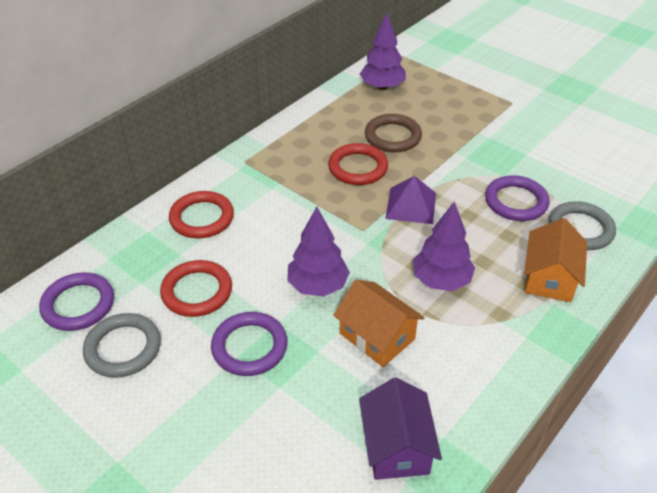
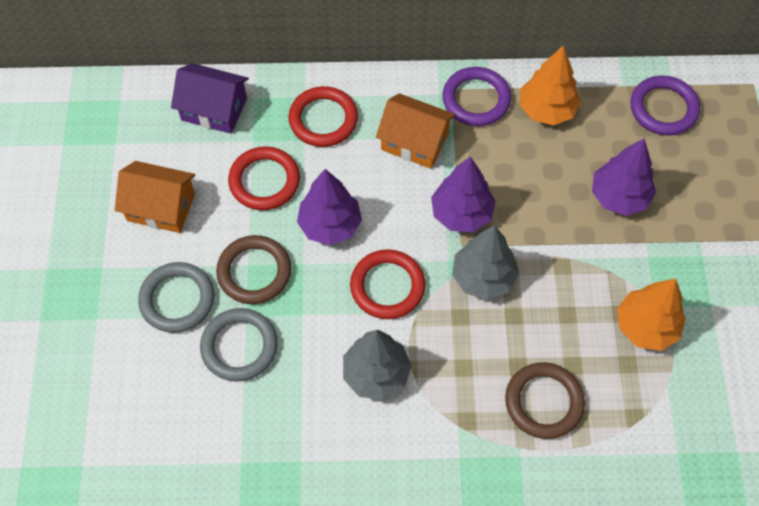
brown ring: 1 -> 2
grey tree: 0 -> 2
orange tree: 0 -> 2
purple pyramid: 1 -> 0
purple ring: 3 -> 2

